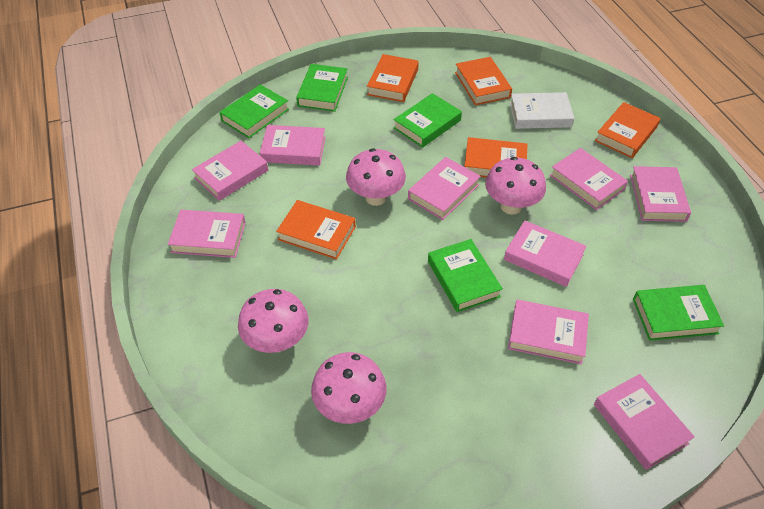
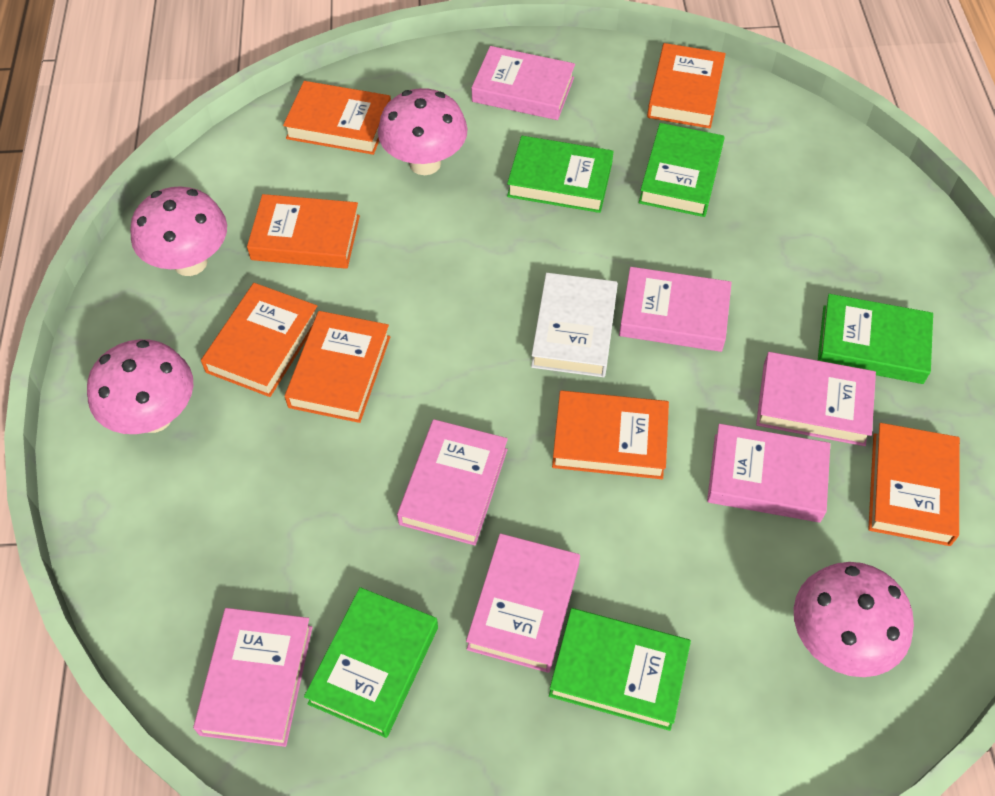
orange book: 5 -> 7
pink book: 9 -> 7

